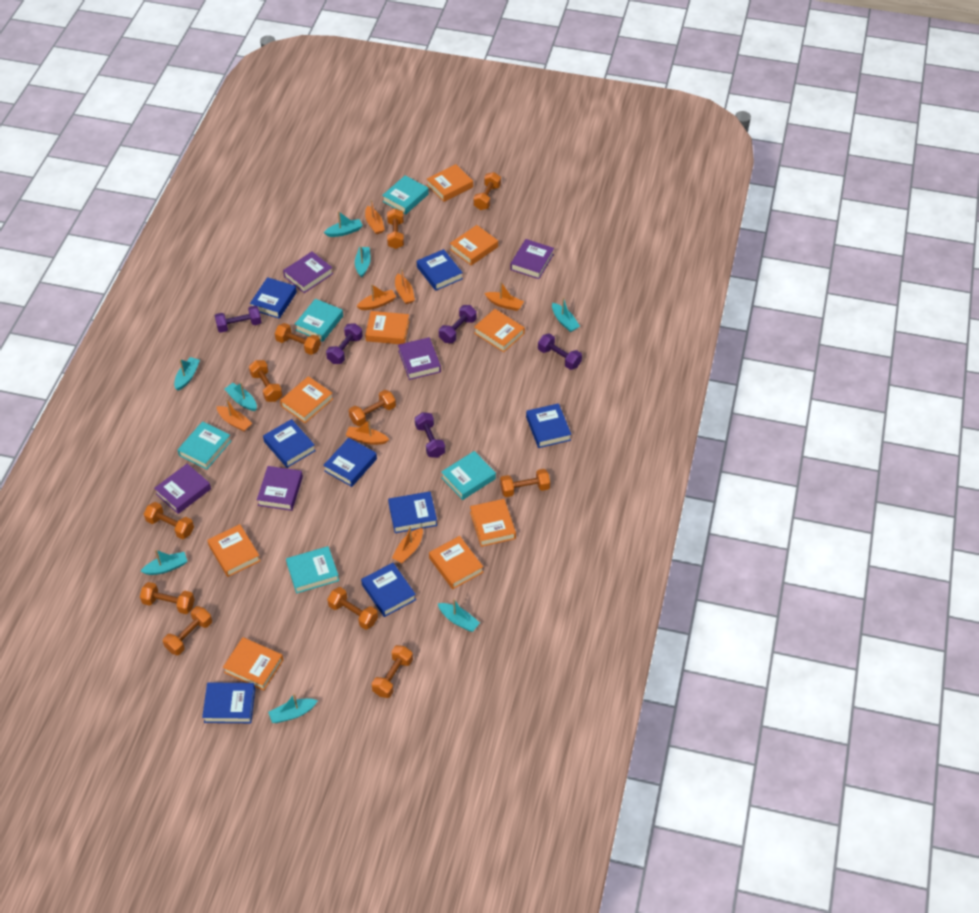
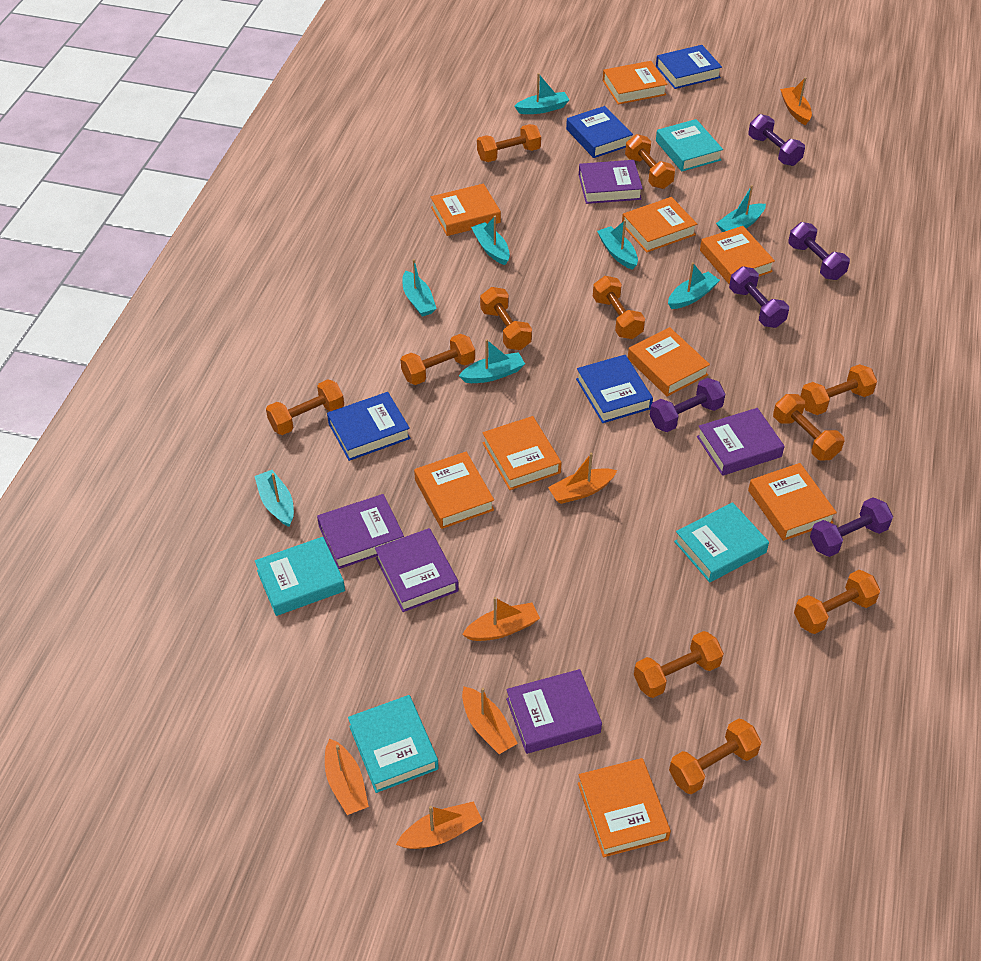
blue book: 8 -> 4
orange boat: 7 -> 6
turquoise book: 5 -> 4

